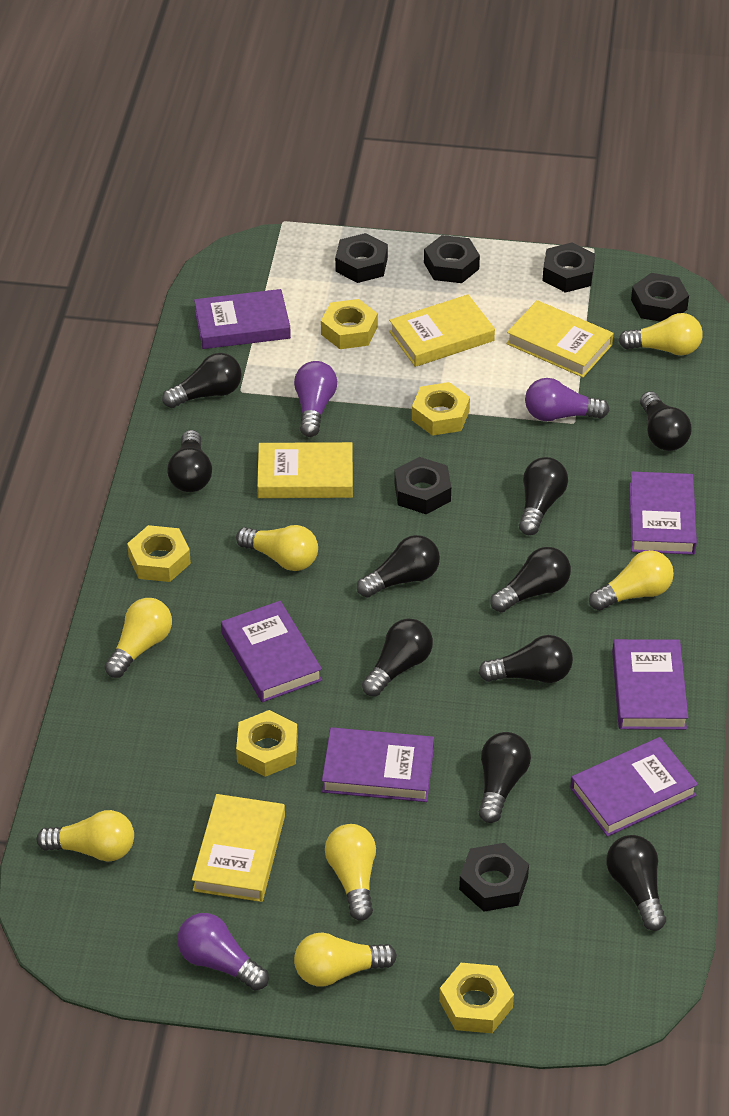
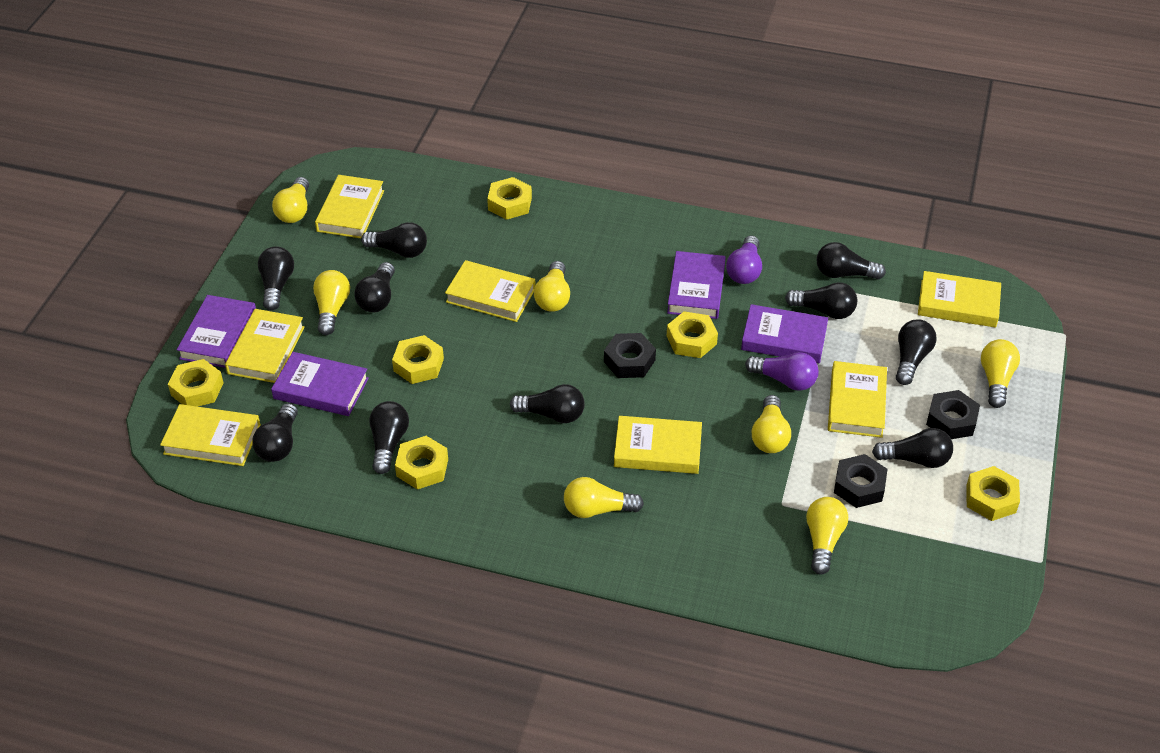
black nut: 6 -> 3
purple book: 6 -> 4
purple light bulb: 3 -> 2
yellow book: 4 -> 7
yellow nut: 5 -> 6

